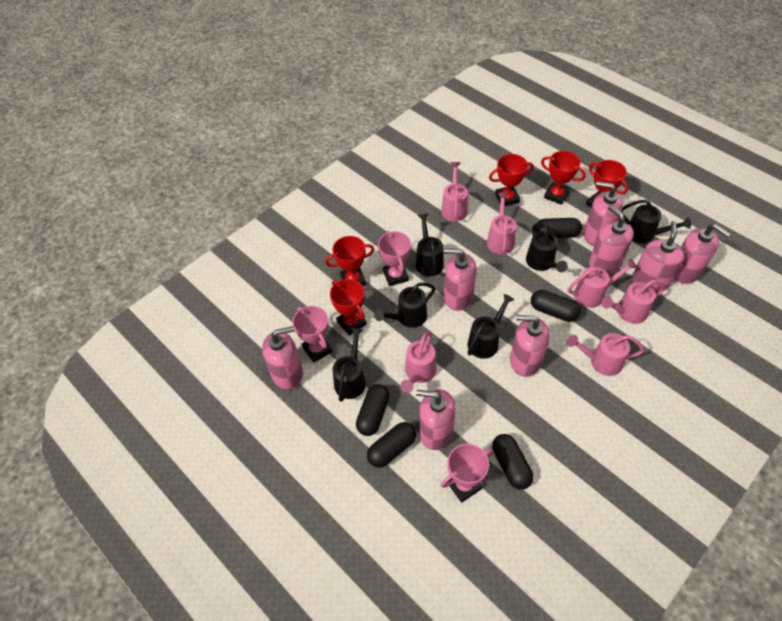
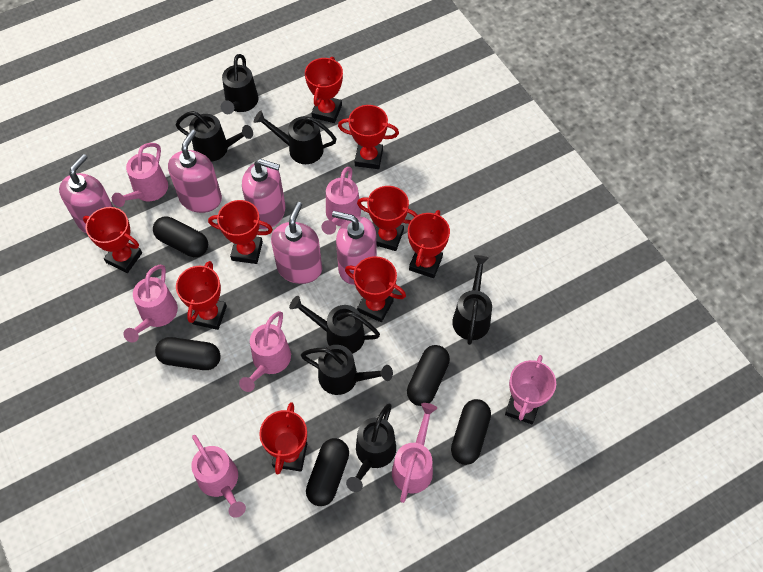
black watering can: 6 -> 7
pink soap dispenser: 8 -> 5
pink trophy: 3 -> 1
red trophy: 5 -> 9

